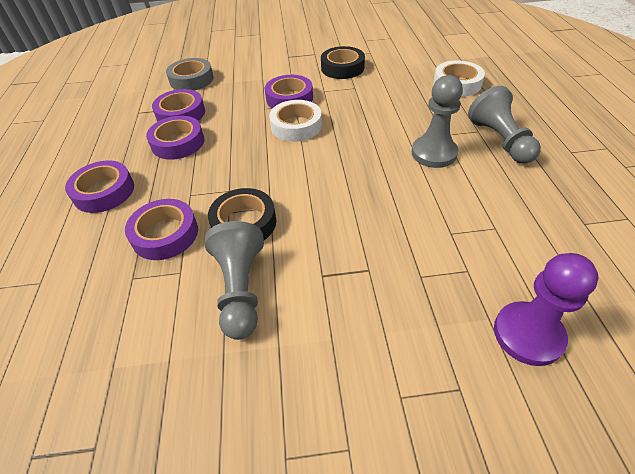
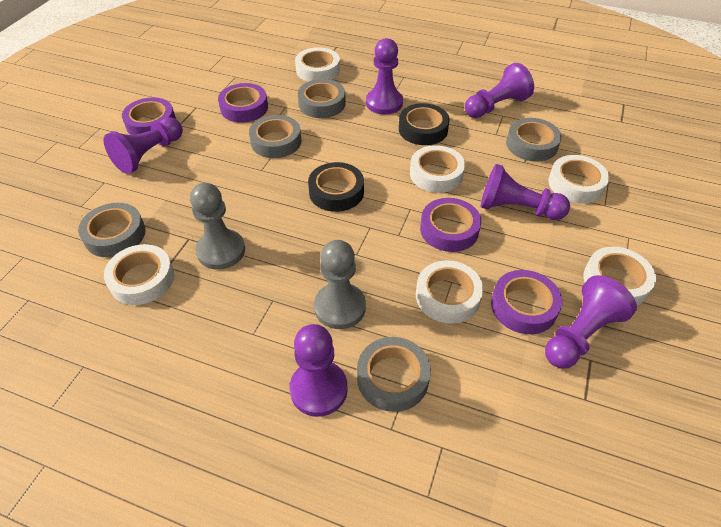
grey pawn: 3 -> 2
grey tape: 1 -> 5
purple pawn: 1 -> 6
purple tape: 5 -> 4
white tape: 2 -> 6

